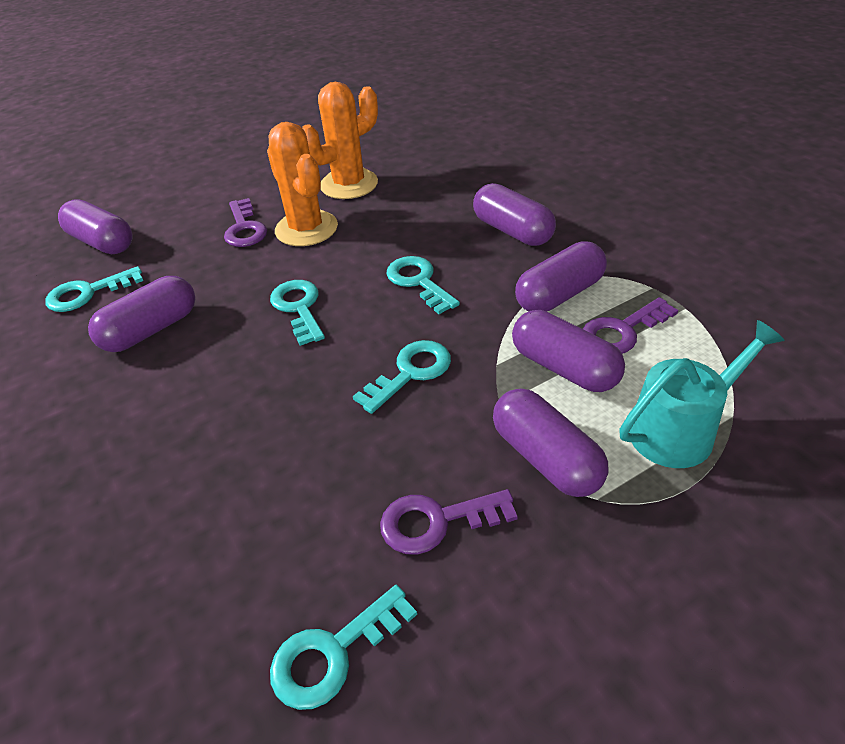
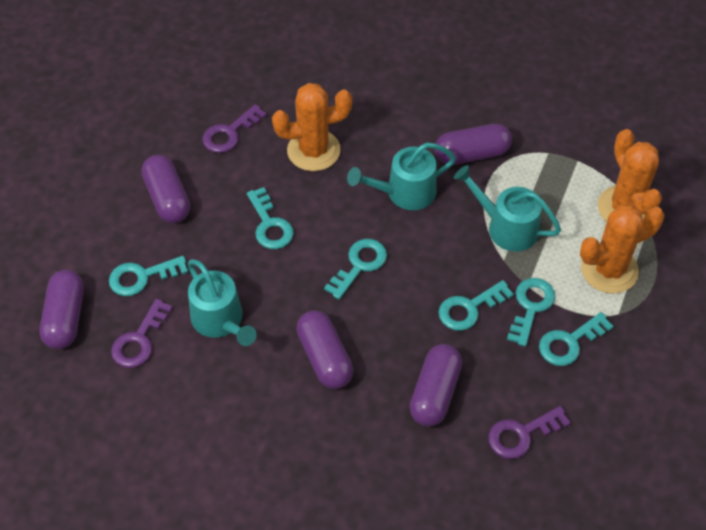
orange cactus: 2 -> 3
purple capsule: 6 -> 5
turquoise key: 5 -> 6
turquoise watering can: 1 -> 3

